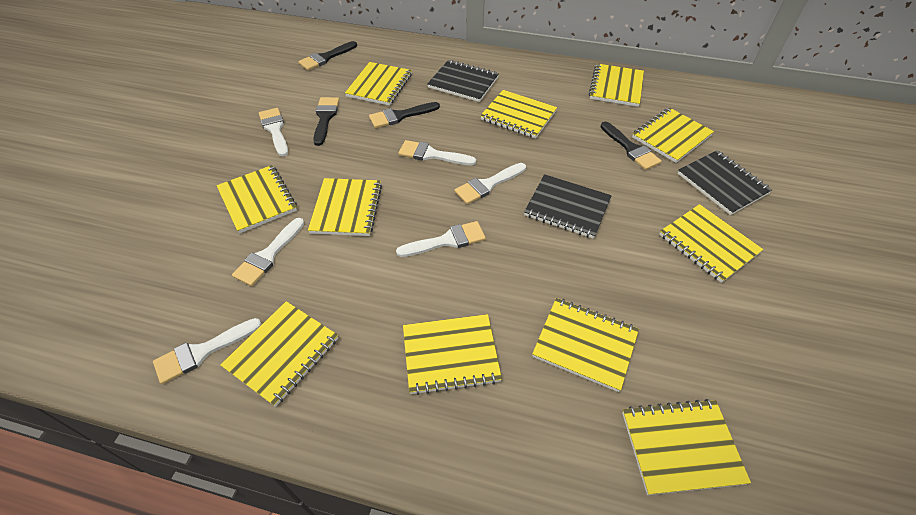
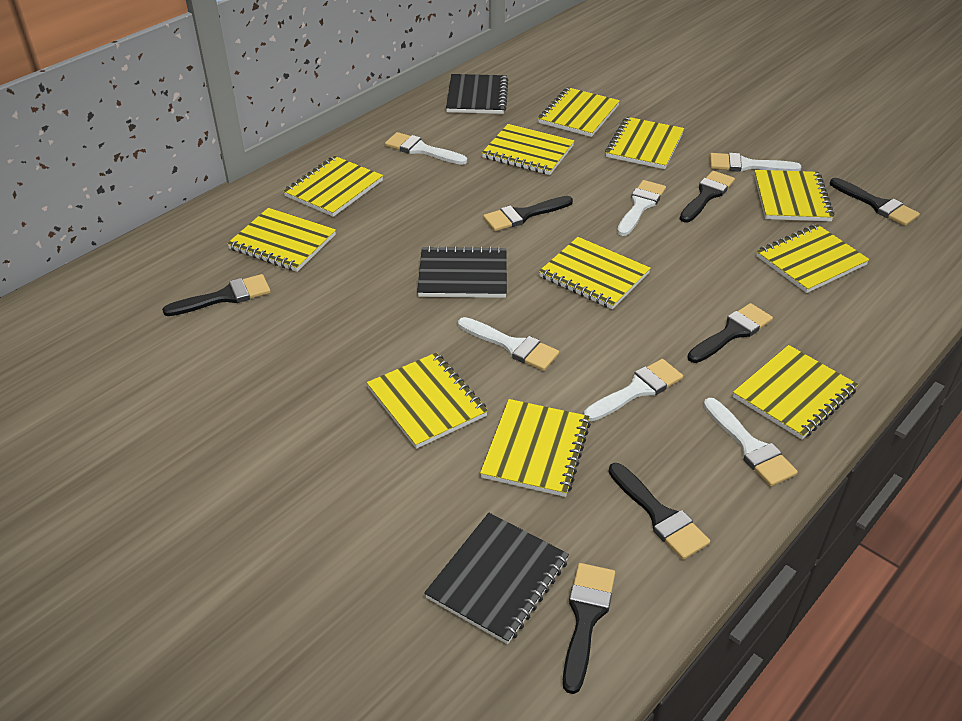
black brush: 4 -> 7

